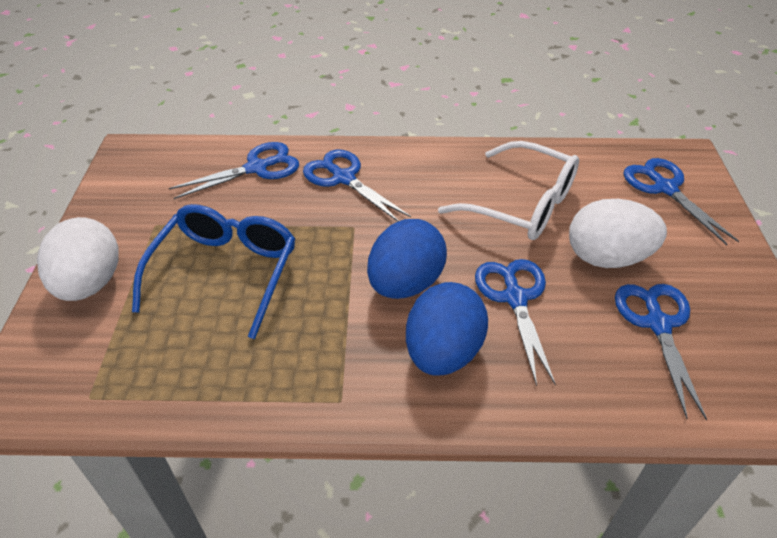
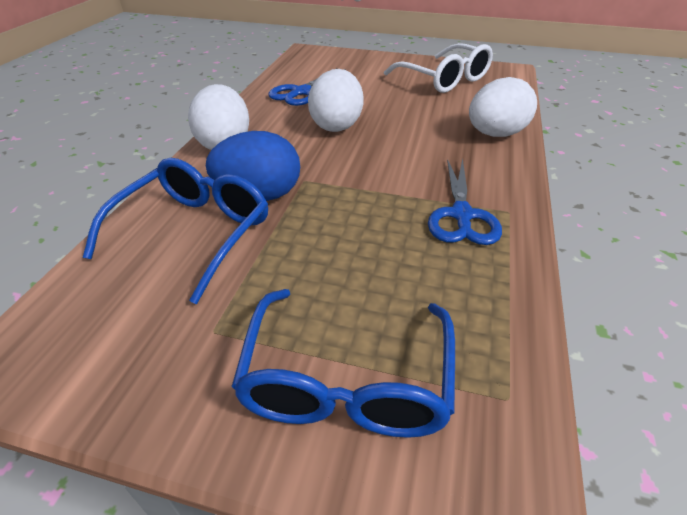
blue egg: 2 -> 1
blue glasses: 1 -> 2
blue scissors: 5 -> 2
white egg: 2 -> 3

